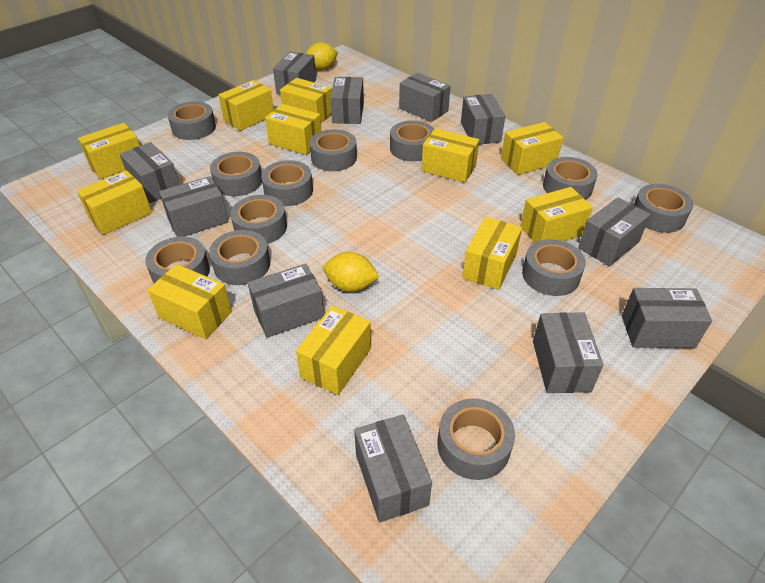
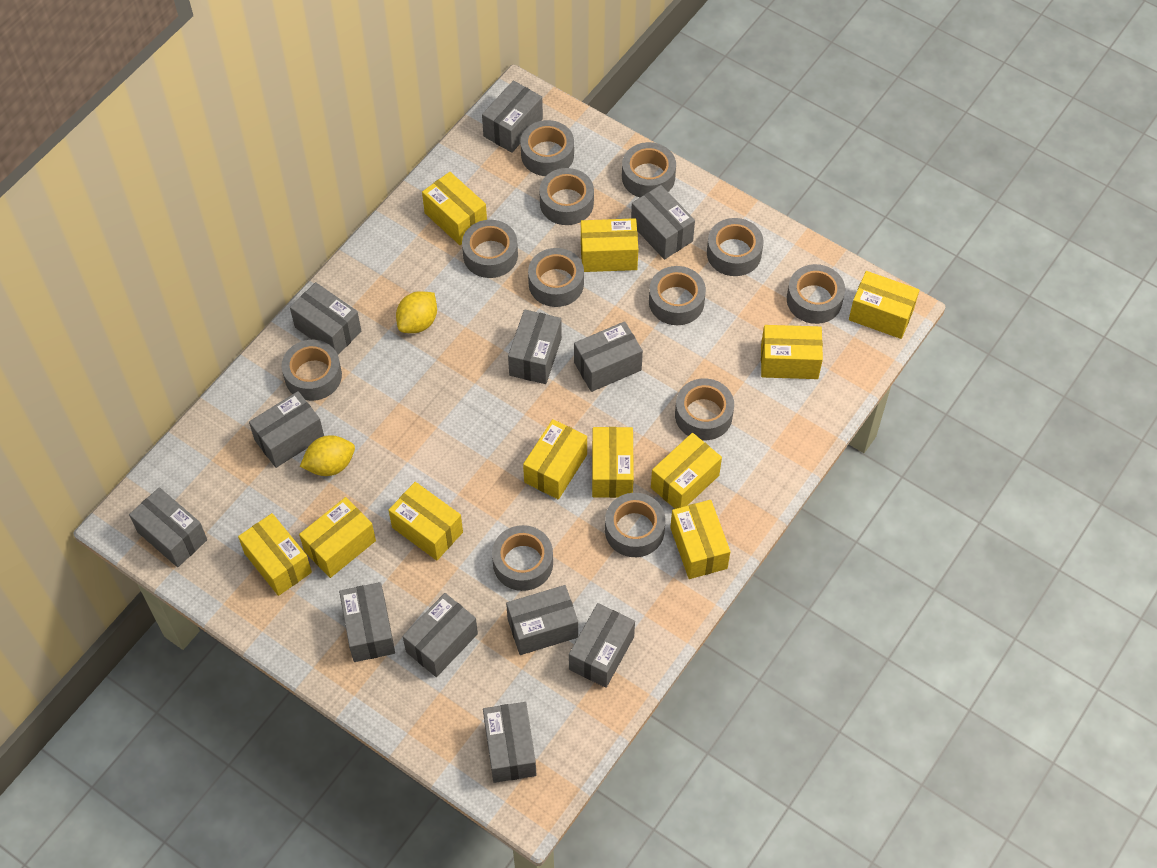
grey box: 11 -> 12

